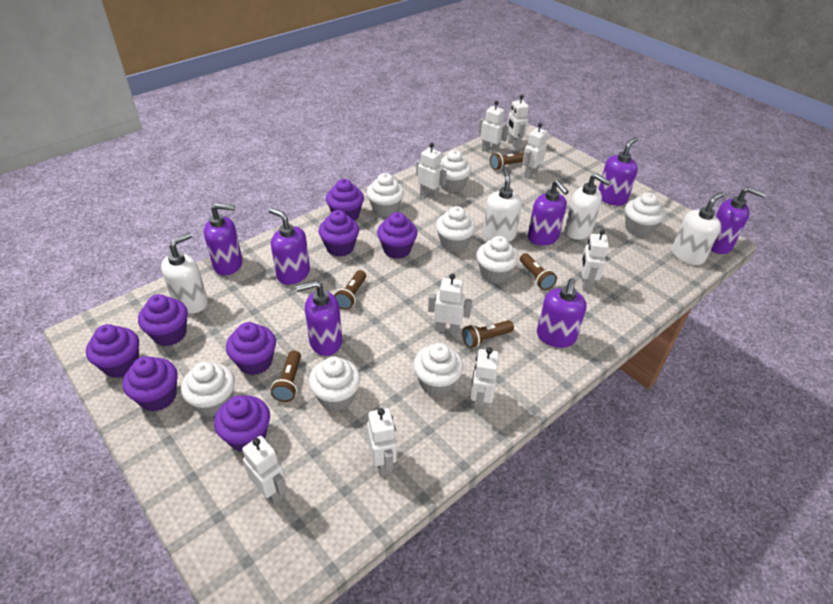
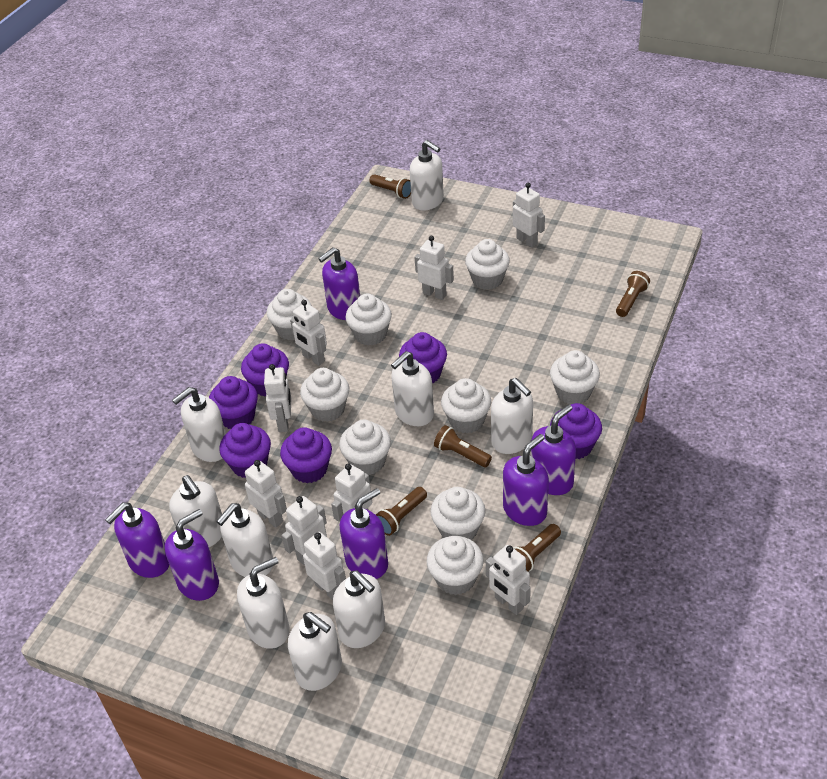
purple cupcake: 8 -> 6
purple soap dispenser: 7 -> 6
white cupcake: 8 -> 9
white soap dispenser: 4 -> 9

